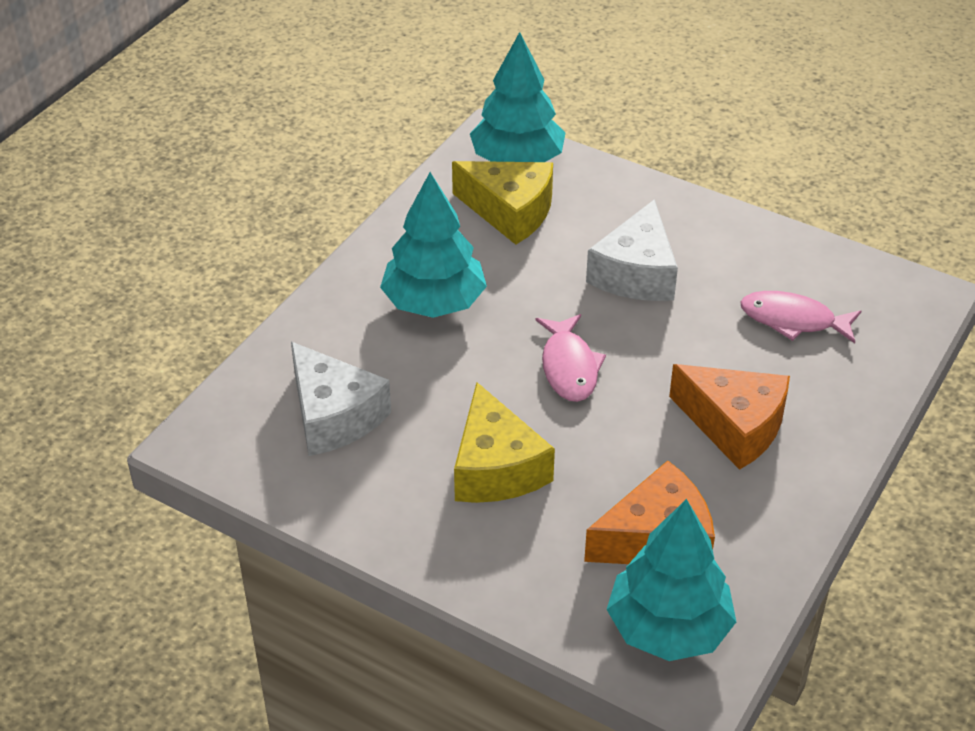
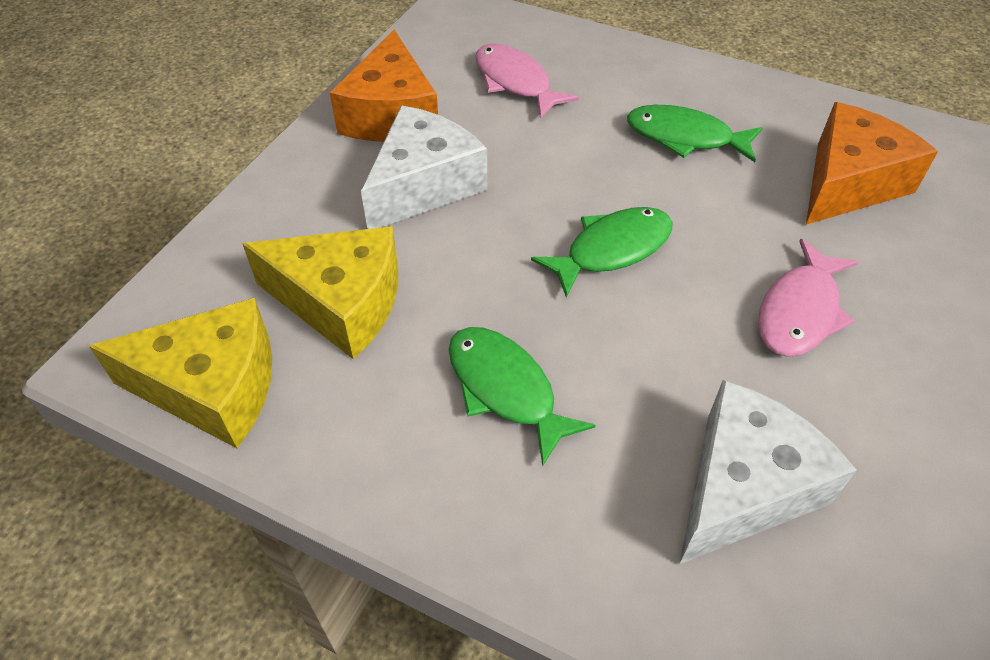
green fish: 0 -> 3
turquoise tree: 3 -> 0

